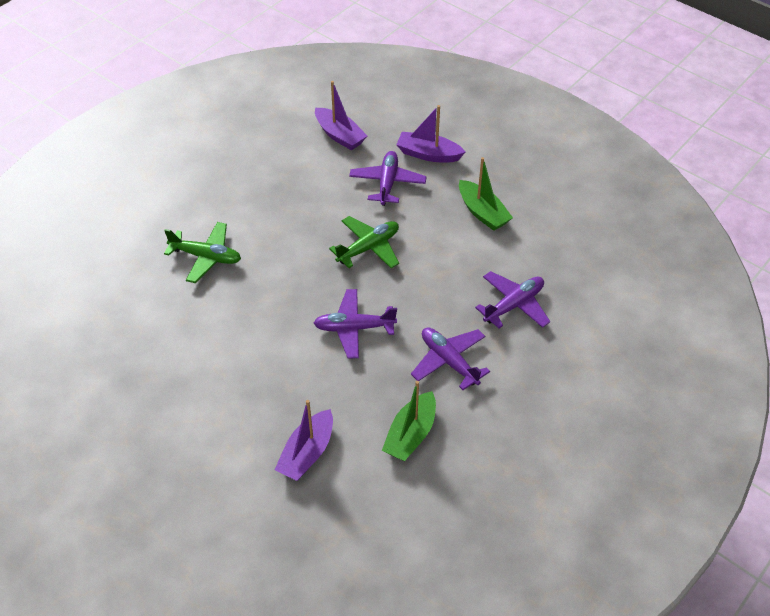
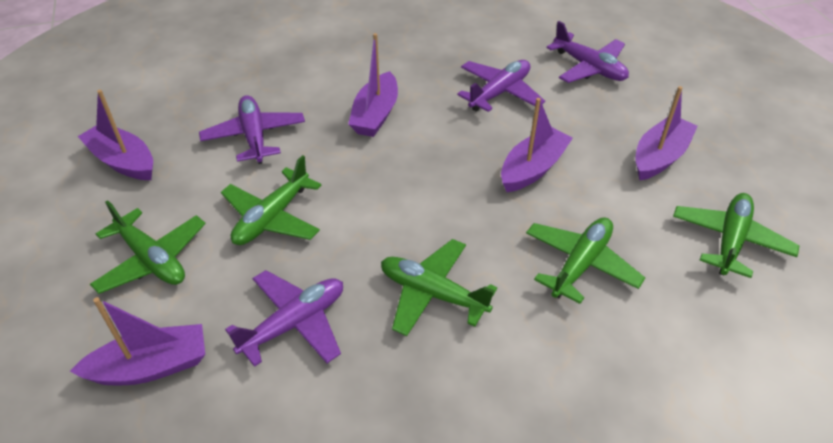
green boat: 2 -> 0
green plane: 2 -> 5
purple boat: 3 -> 5

